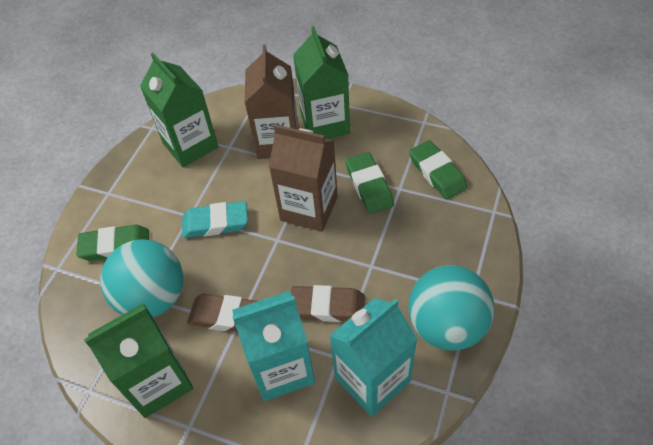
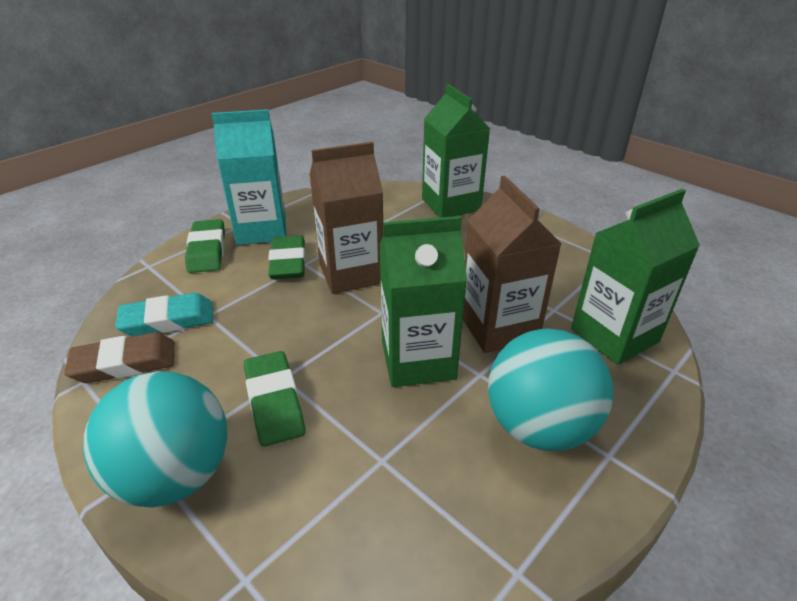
brown eraser: 2 -> 1
turquoise carton: 2 -> 1

